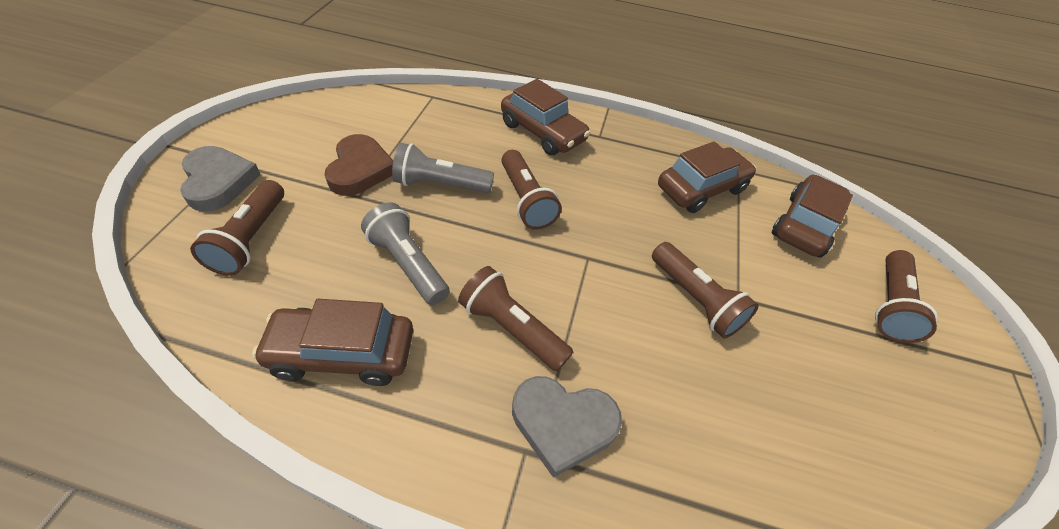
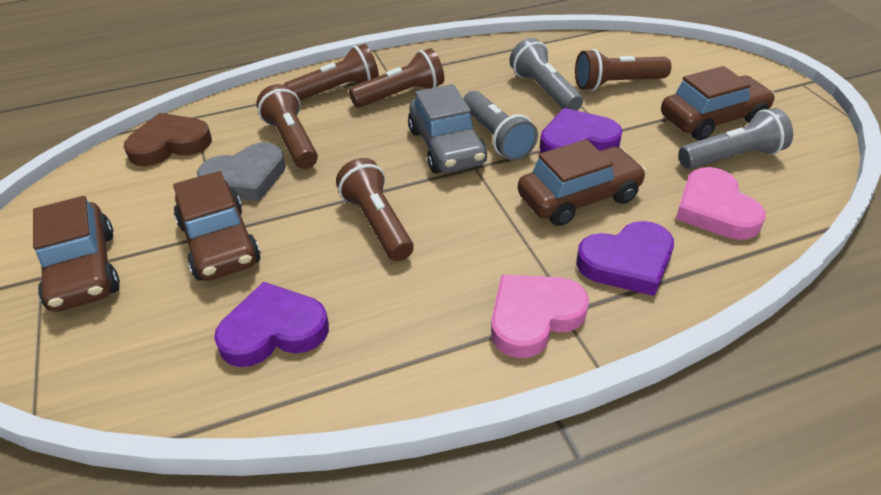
grey car: 0 -> 1
grey flashlight: 2 -> 3
grey heart: 2 -> 1
pink heart: 0 -> 2
purple heart: 0 -> 3

